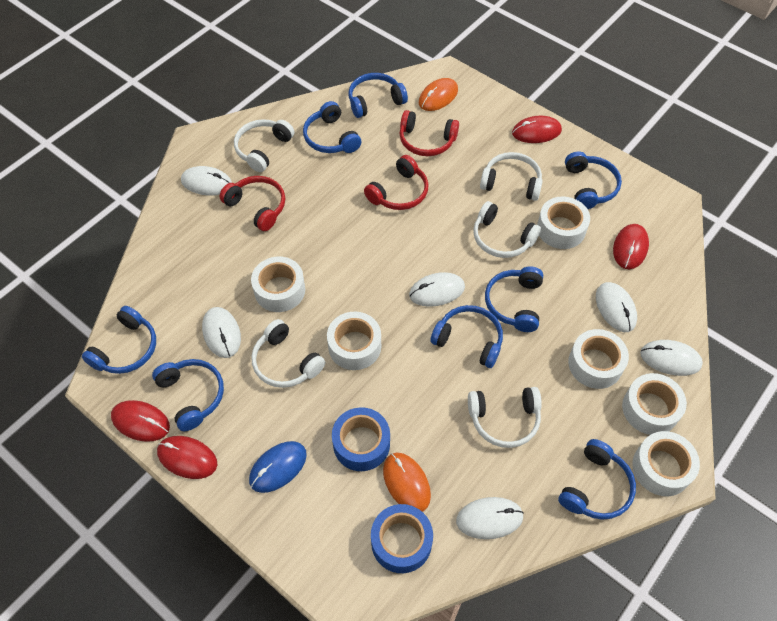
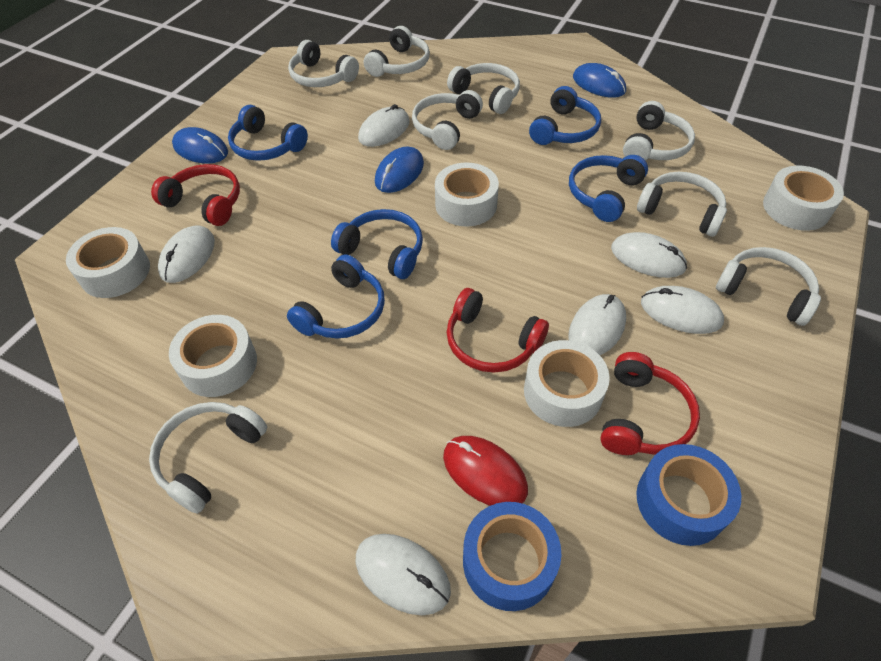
blue headphones: 8 -> 5
blue mouse: 1 -> 3
orange mouse: 2 -> 0
red mouse: 4 -> 1
white headphones: 5 -> 8
white tape: 6 -> 5

